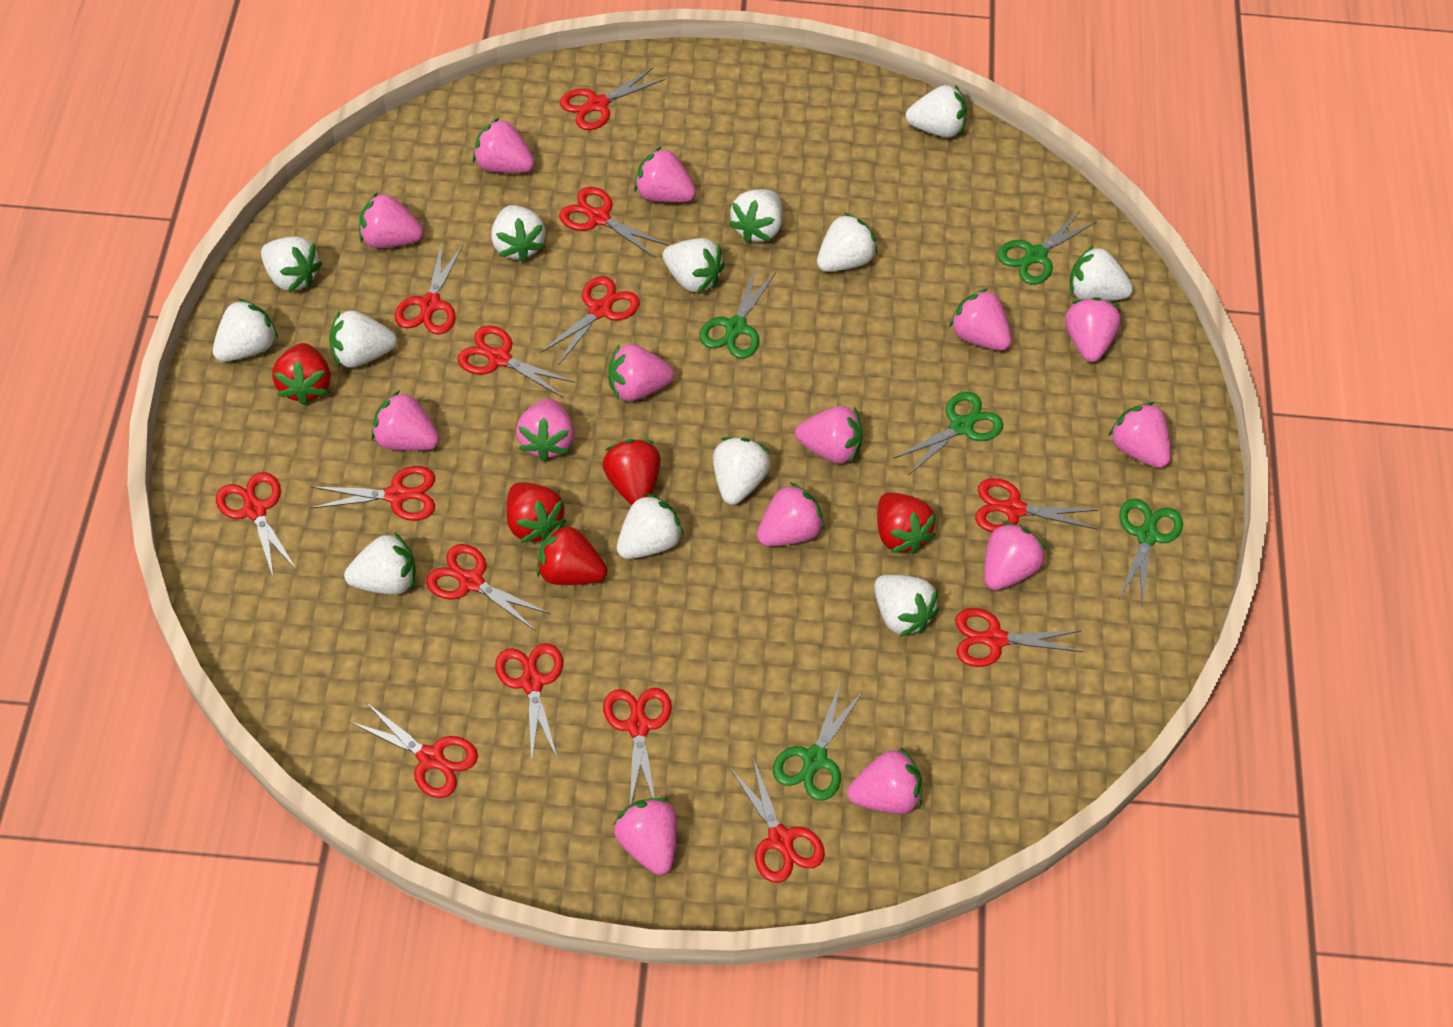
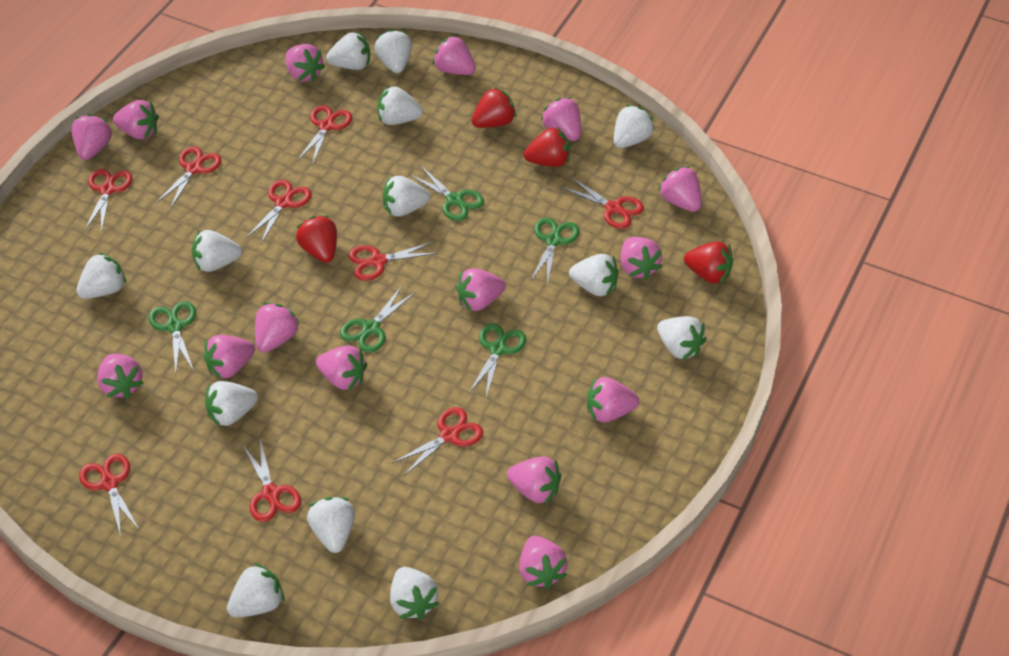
pink strawberry: 14 -> 15
red scissors: 14 -> 9
red strawberry: 5 -> 4

